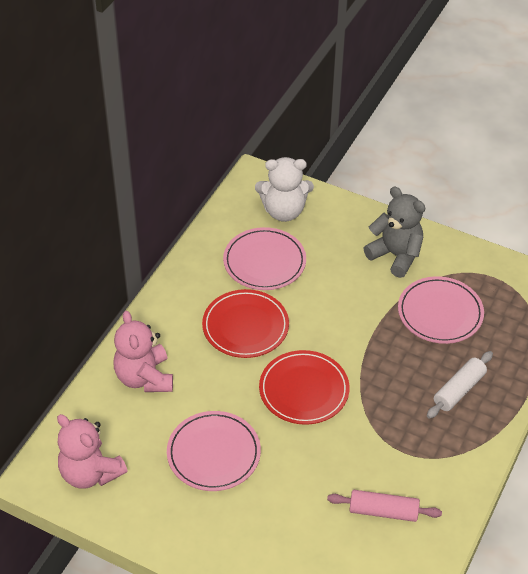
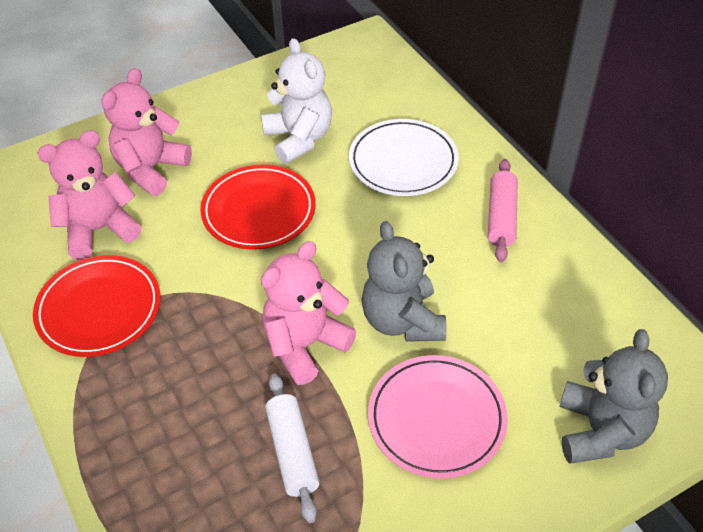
grey teddy bear: 1 -> 2
pink plate: 3 -> 1
pink teddy bear: 2 -> 3
white plate: 0 -> 1

